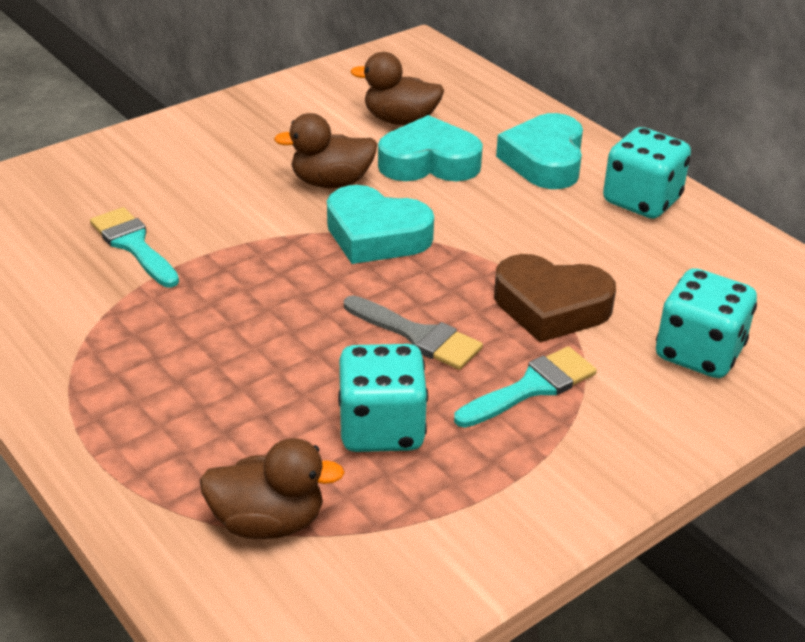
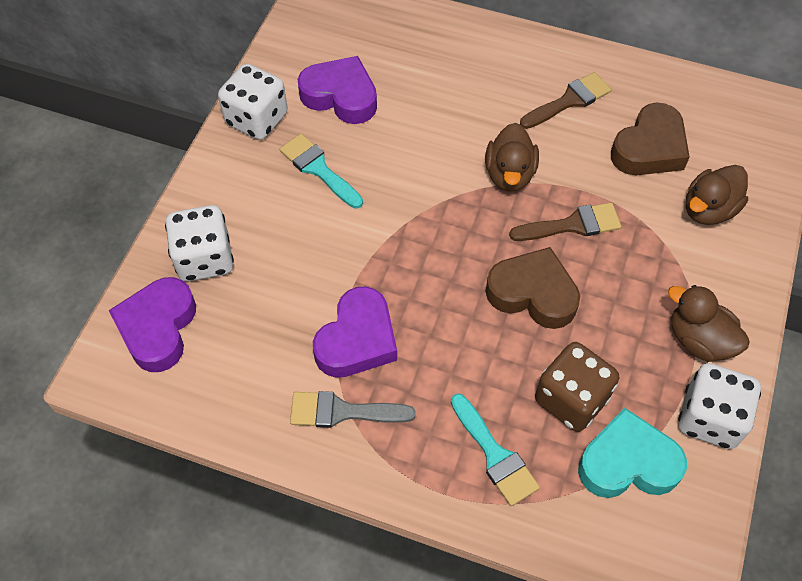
brown brush: 0 -> 2
brown dice: 0 -> 1
brown heart: 1 -> 2
purple heart: 0 -> 3
turquoise dice: 3 -> 0
turquoise heart: 3 -> 1
white dice: 0 -> 3

